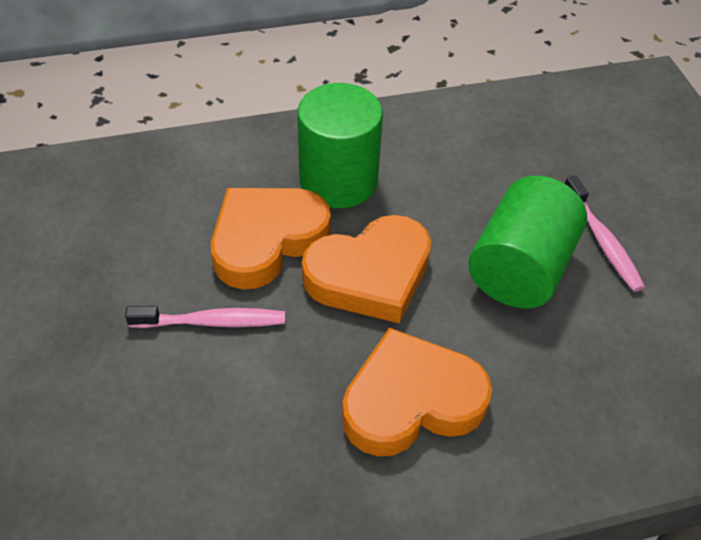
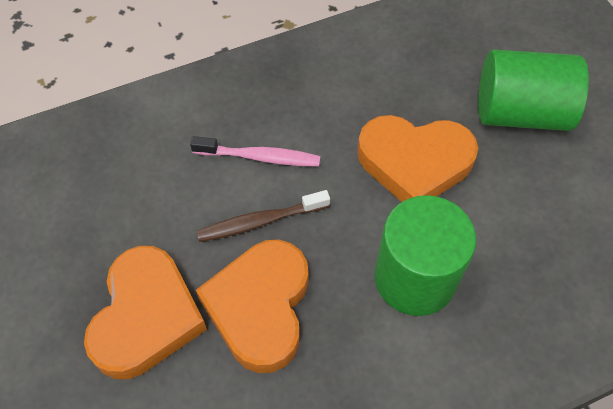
brown toothbrush: 0 -> 1
pink toothbrush: 2 -> 1

